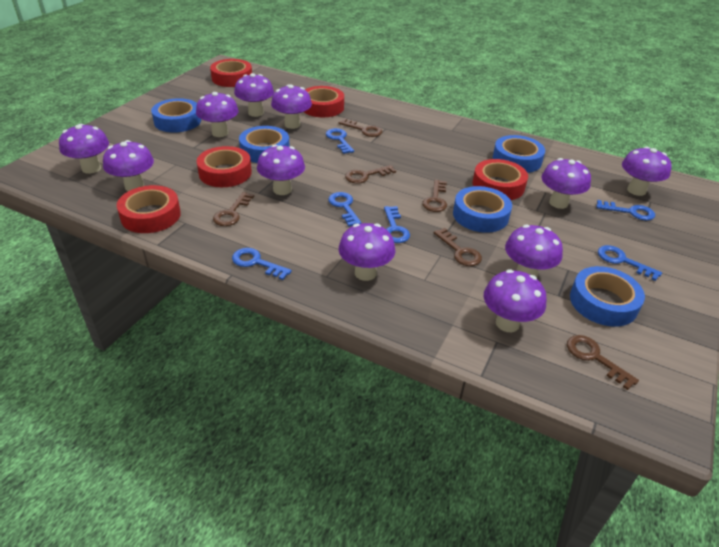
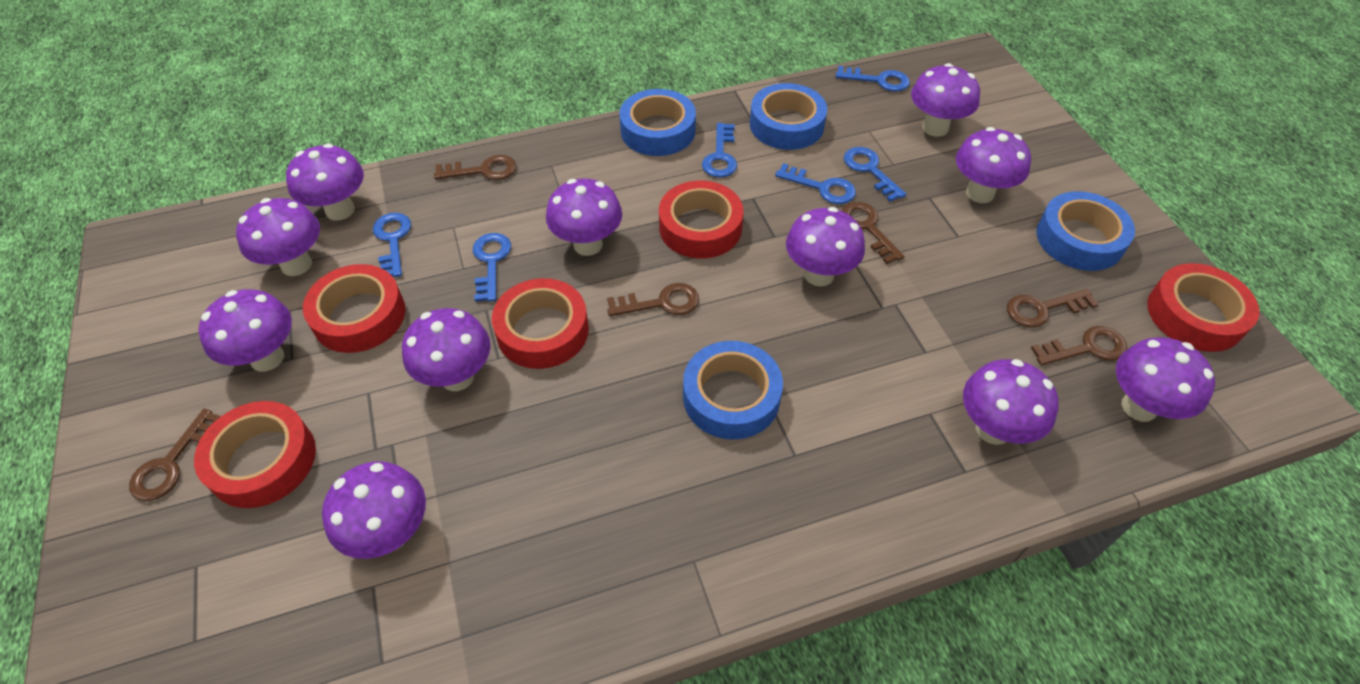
blue tape: 5 -> 4

